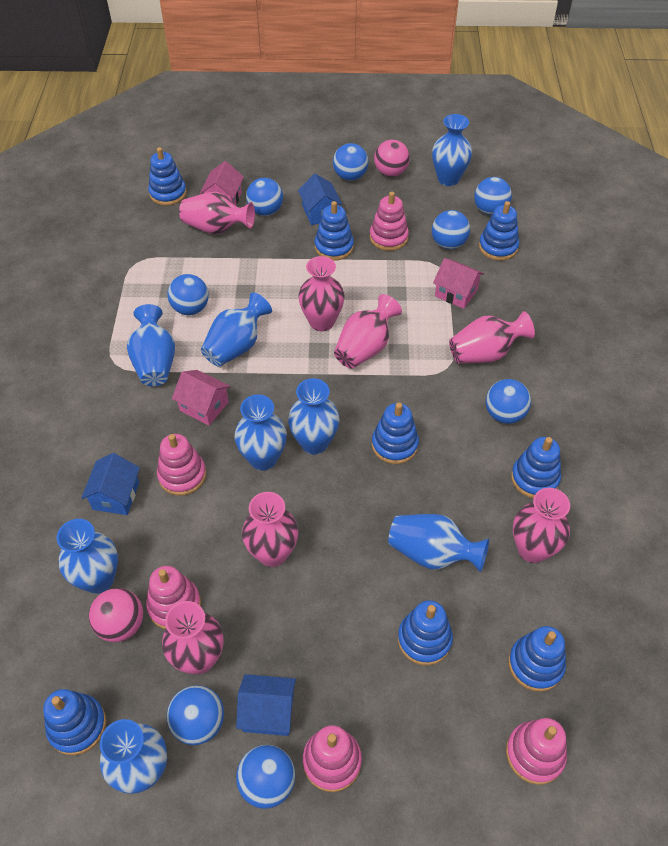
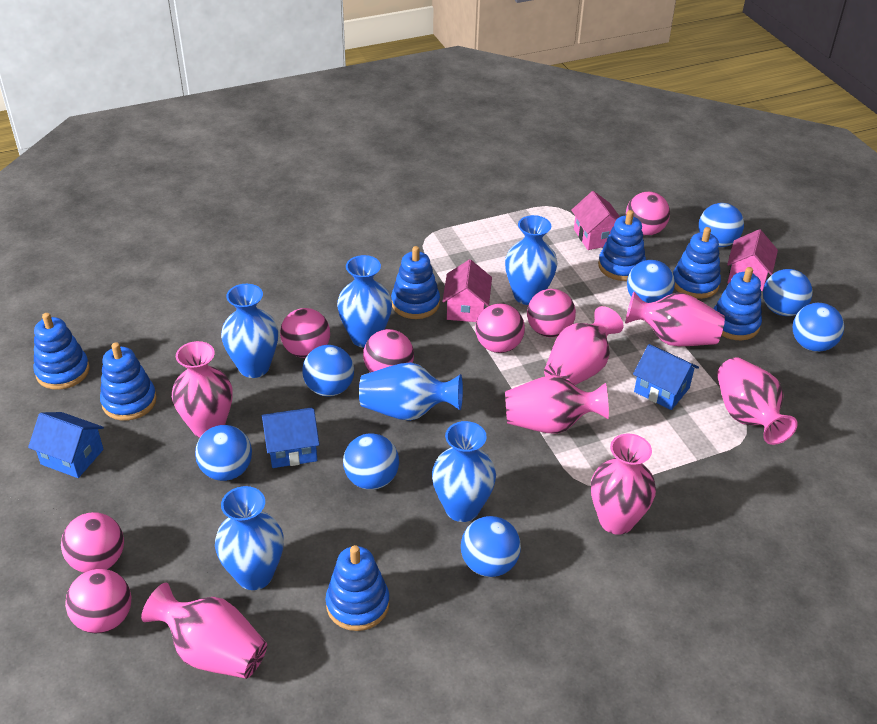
blue stacking toy: 8 -> 7
blue vase: 8 -> 6
pink ball: 2 -> 7
pink stacking toy: 5 -> 0

